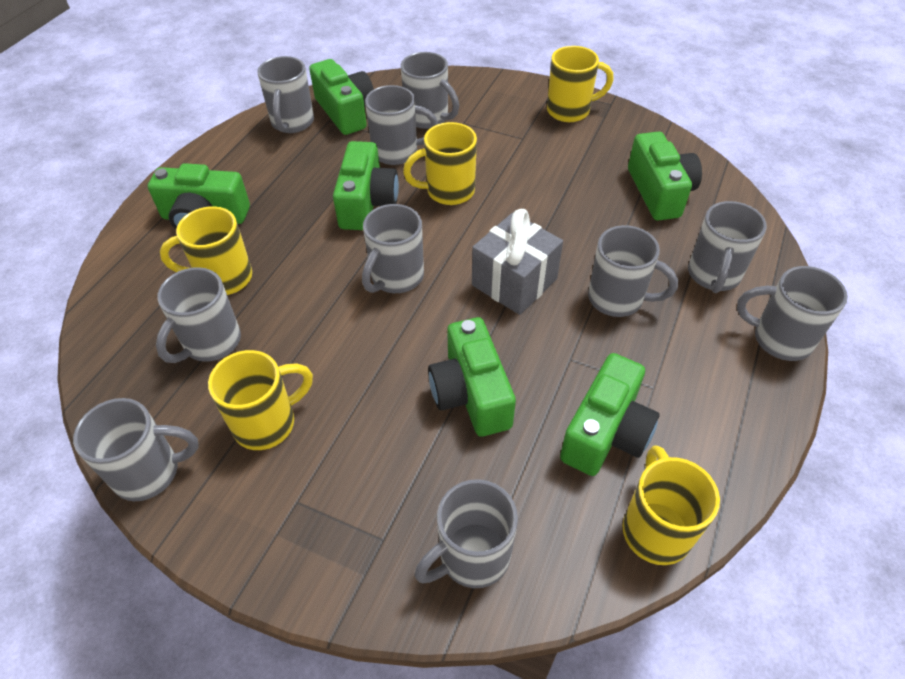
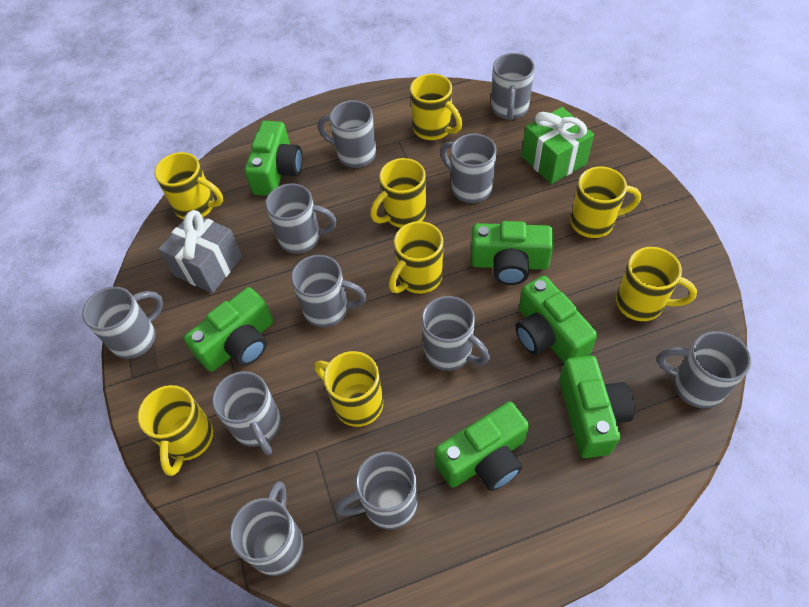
green gift: 0 -> 1
grey mug: 10 -> 11
yellow mug: 5 -> 8

